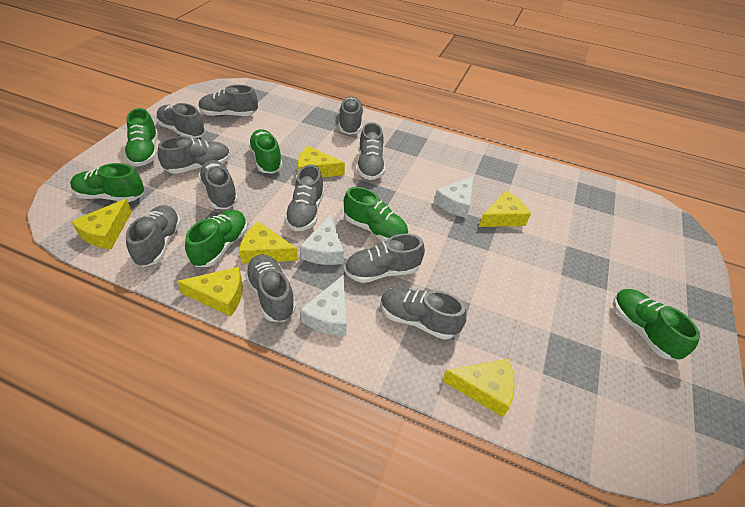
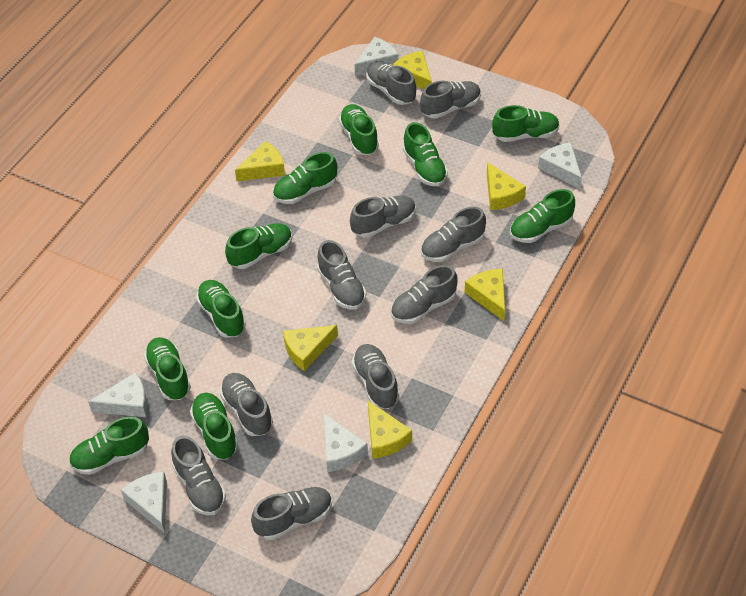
green shoe: 6 -> 10
grey shoe: 11 -> 10
white cheese: 3 -> 5

